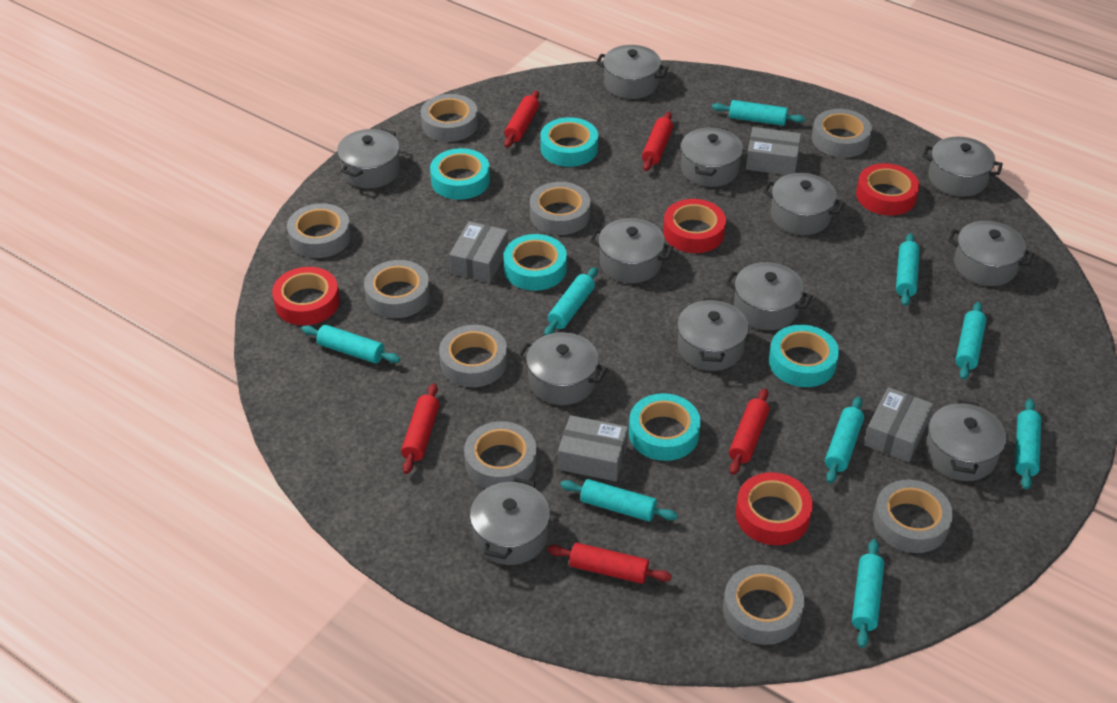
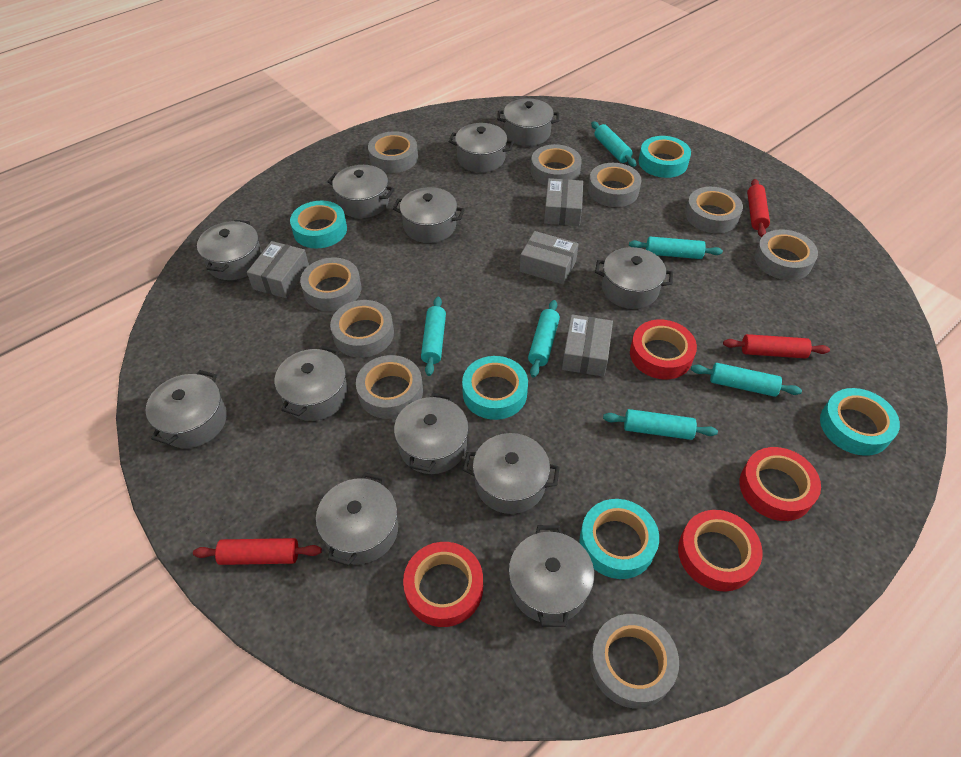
red rolling pin: 5 -> 3
turquoise rolling pin: 9 -> 6

